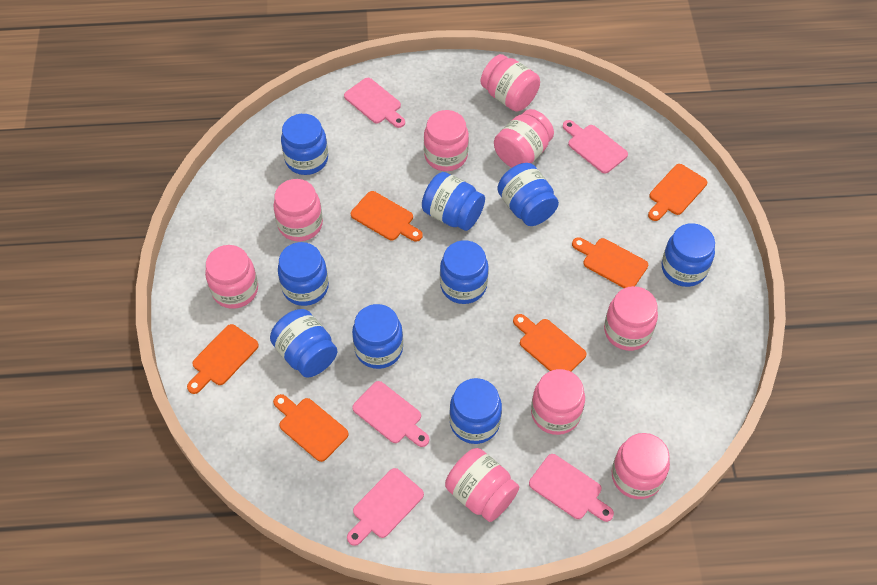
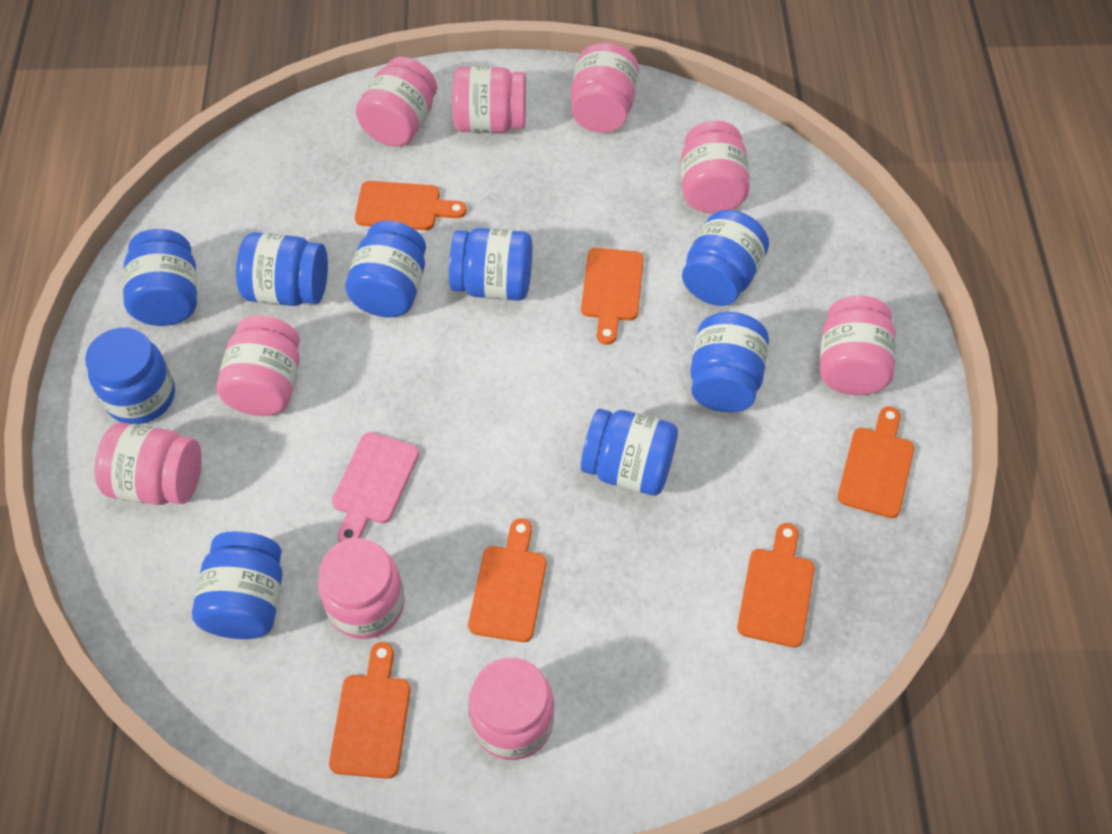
pink cutting board: 5 -> 1

